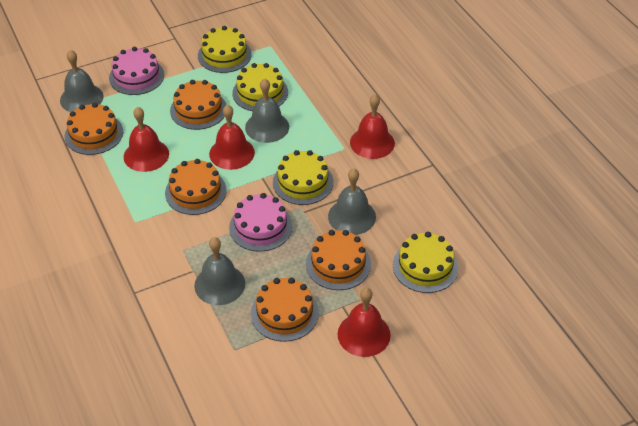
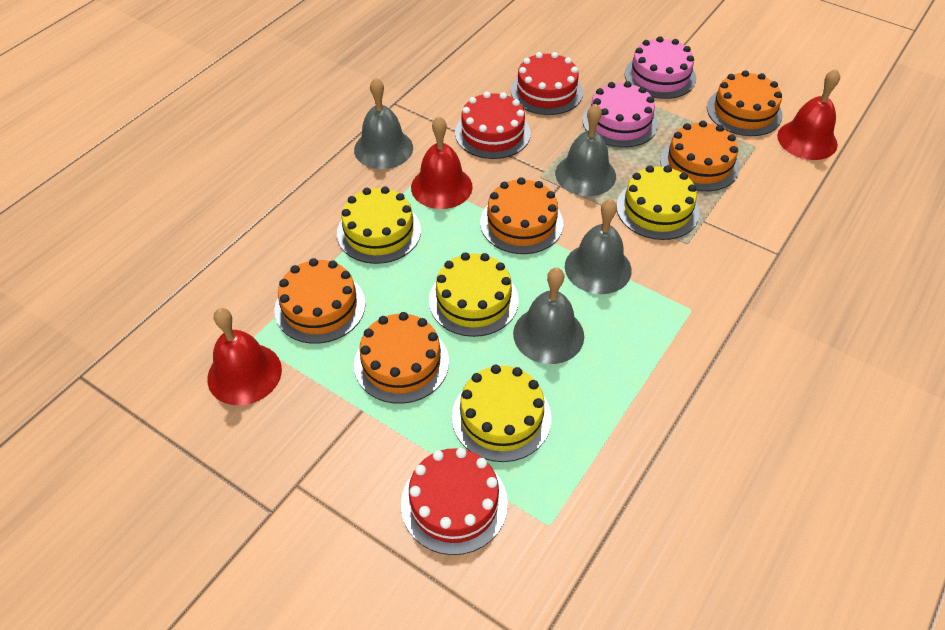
red bell: 4 -> 3
red cake: 0 -> 3

